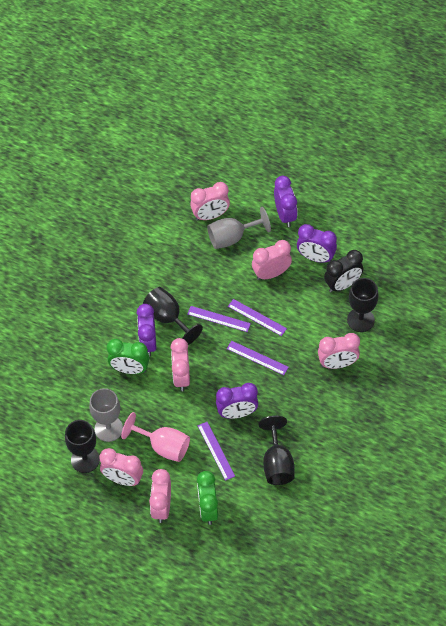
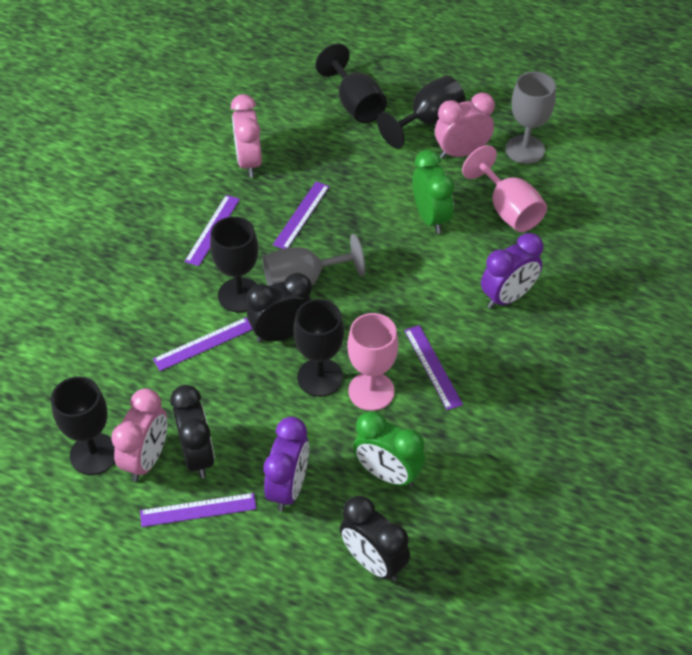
black clock: 1 -> 3
black goblet: 4 -> 5
pink clock: 6 -> 3
pink goblet: 1 -> 2
purple clock: 4 -> 2
purple ruler: 4 -> 5

